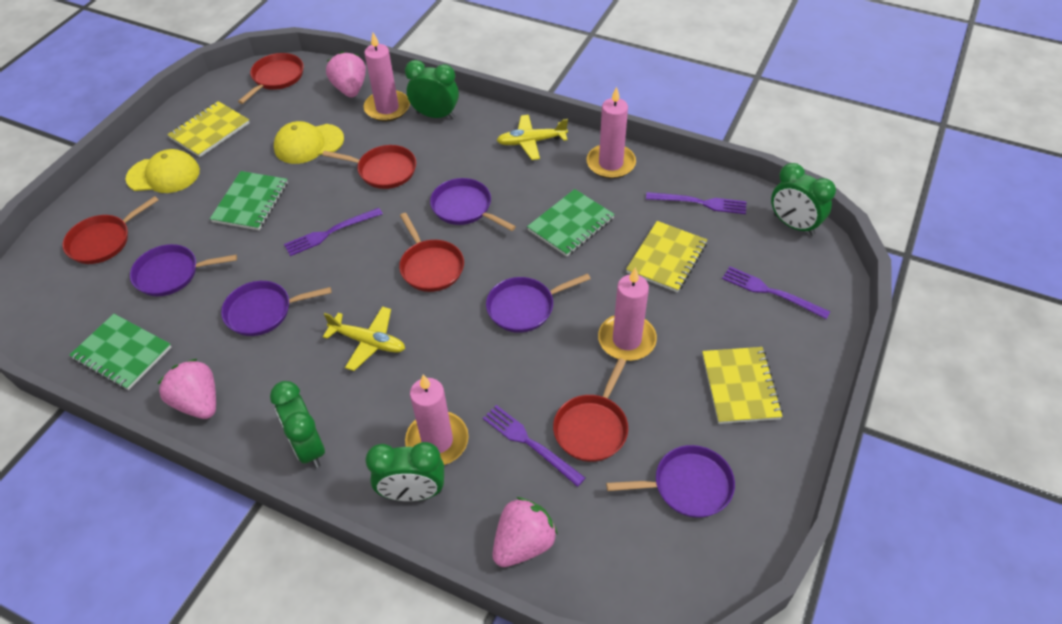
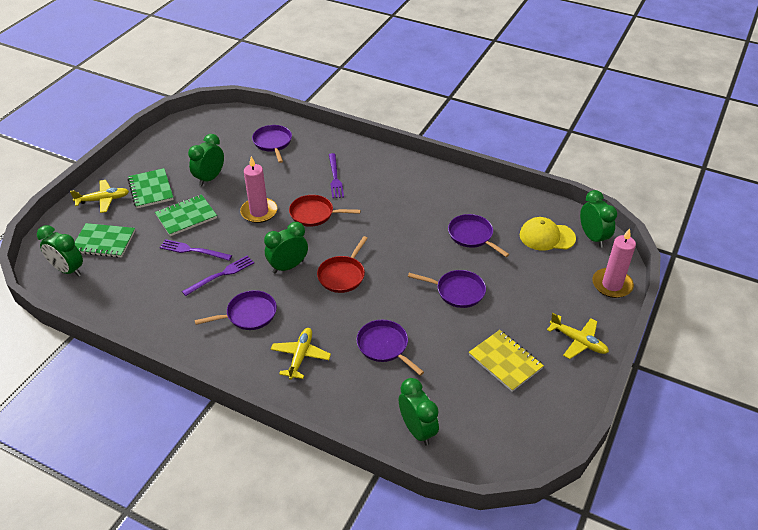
green clock: 4 -> 5
pink candle: 4 -> 2
pink strawberry: 3 -> 0
purple fork: 4 -> 3
red pan: 5 -> 2
yellow cap: 2 -> 1
yellow notebook: 3 -> 1
yellow plane: 2 -> 3

